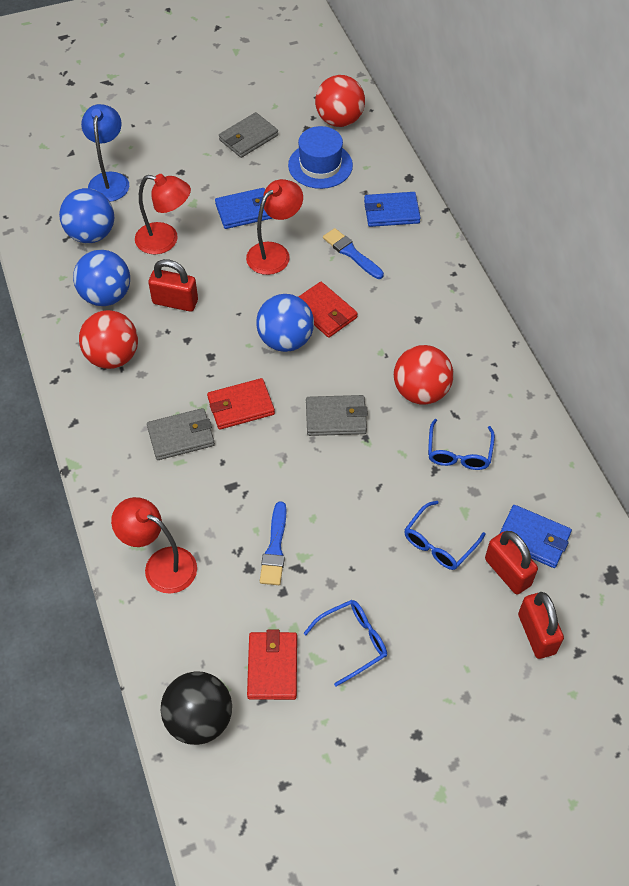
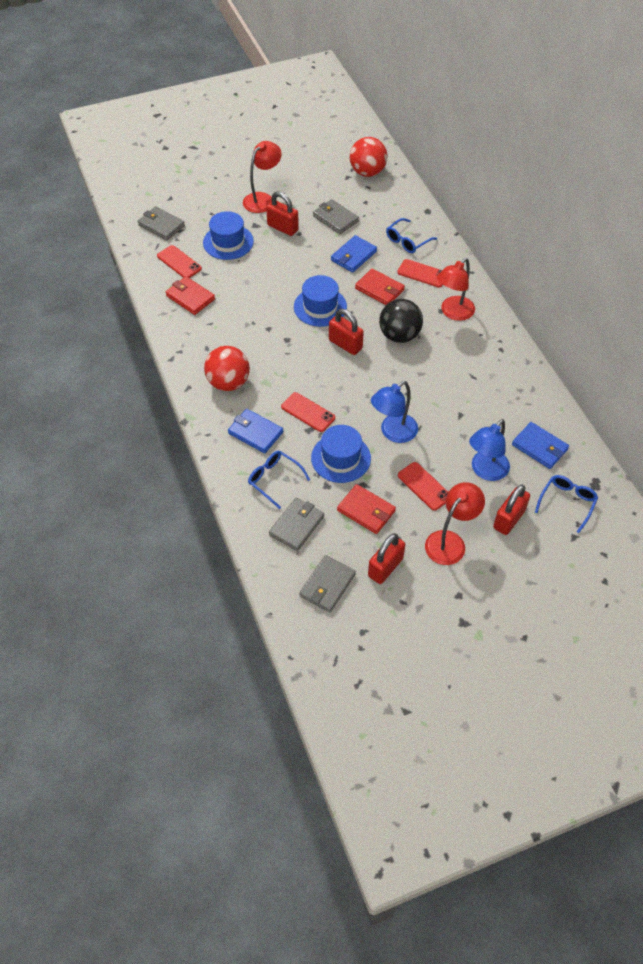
blue ball: 3 -> 0
blue brush: 2 -> 0
blue hat: 1 -> 3
blue lamp: 1 -> 2
grey wallet: 3 -> 4
red ball: 3 -> 2
red padlock: 3 -> 4
red phone: 0 -> 4

